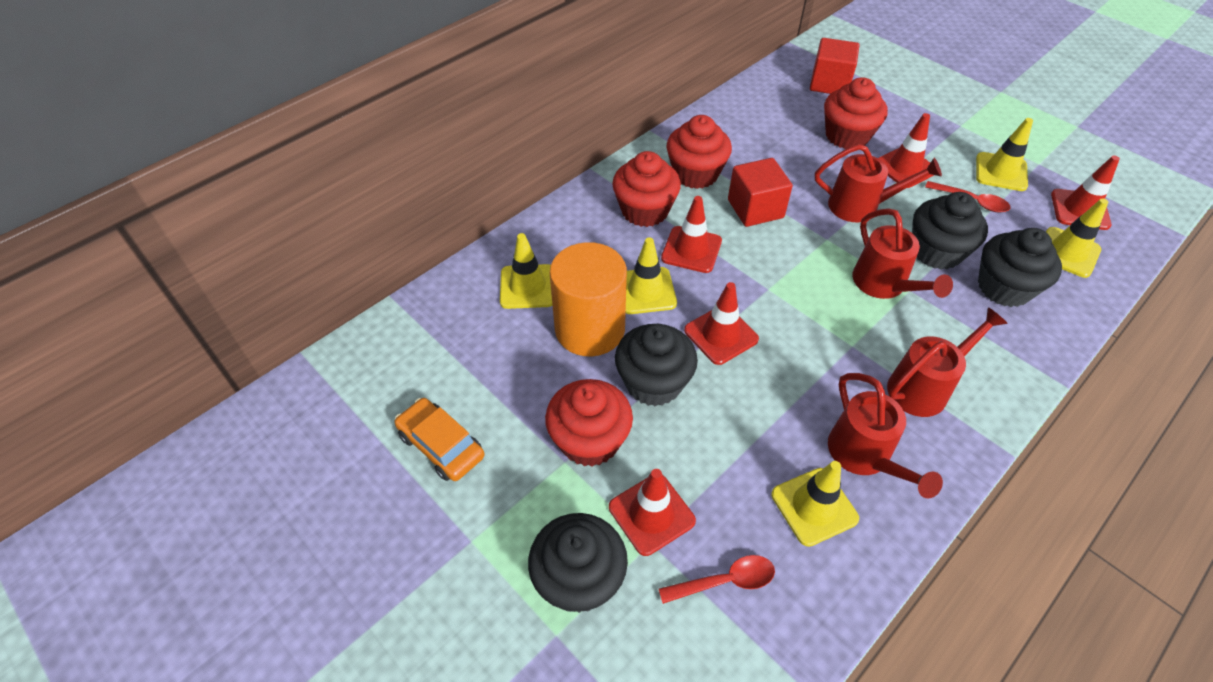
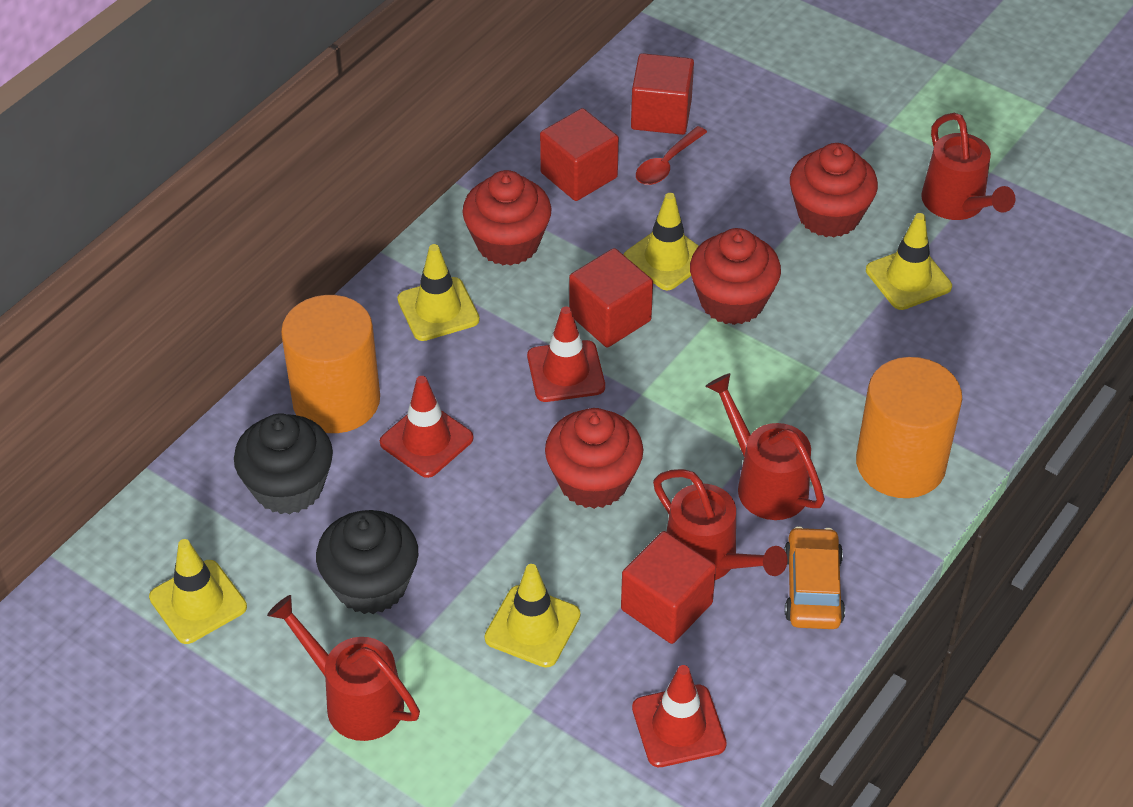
black cupcake: 4 -> 2
orange cylinder: 1 -> 2
red cube: 2 -> 4
red spoon: 2 -> 1
red traffic cone: 5 -> 3

